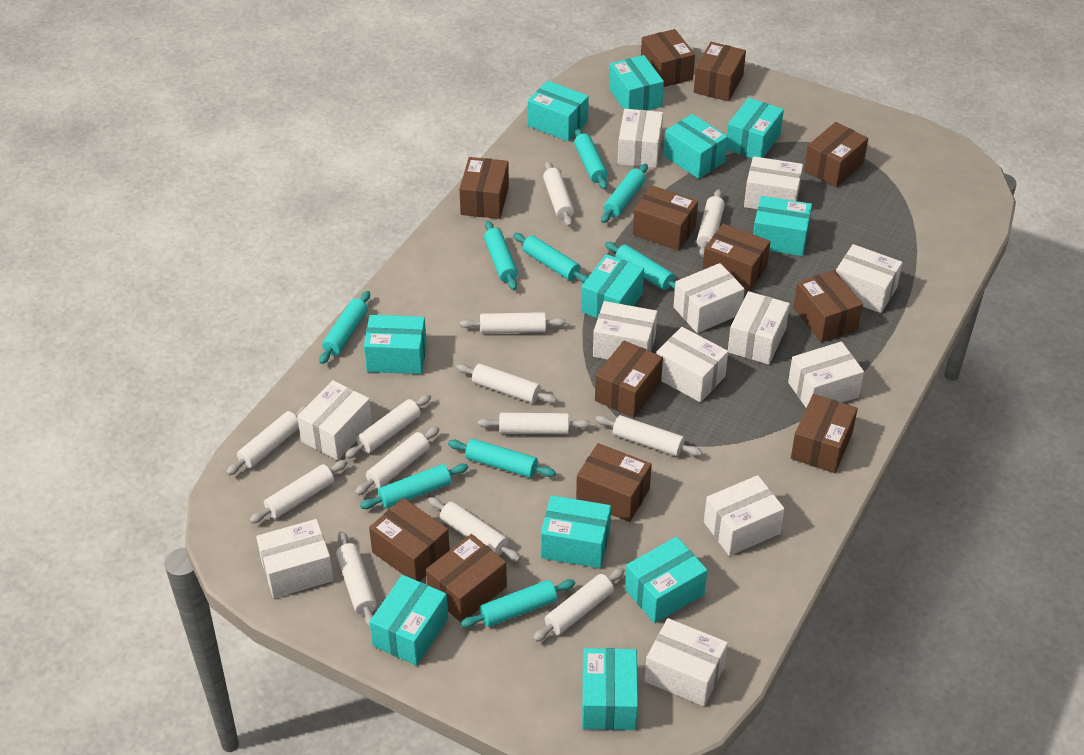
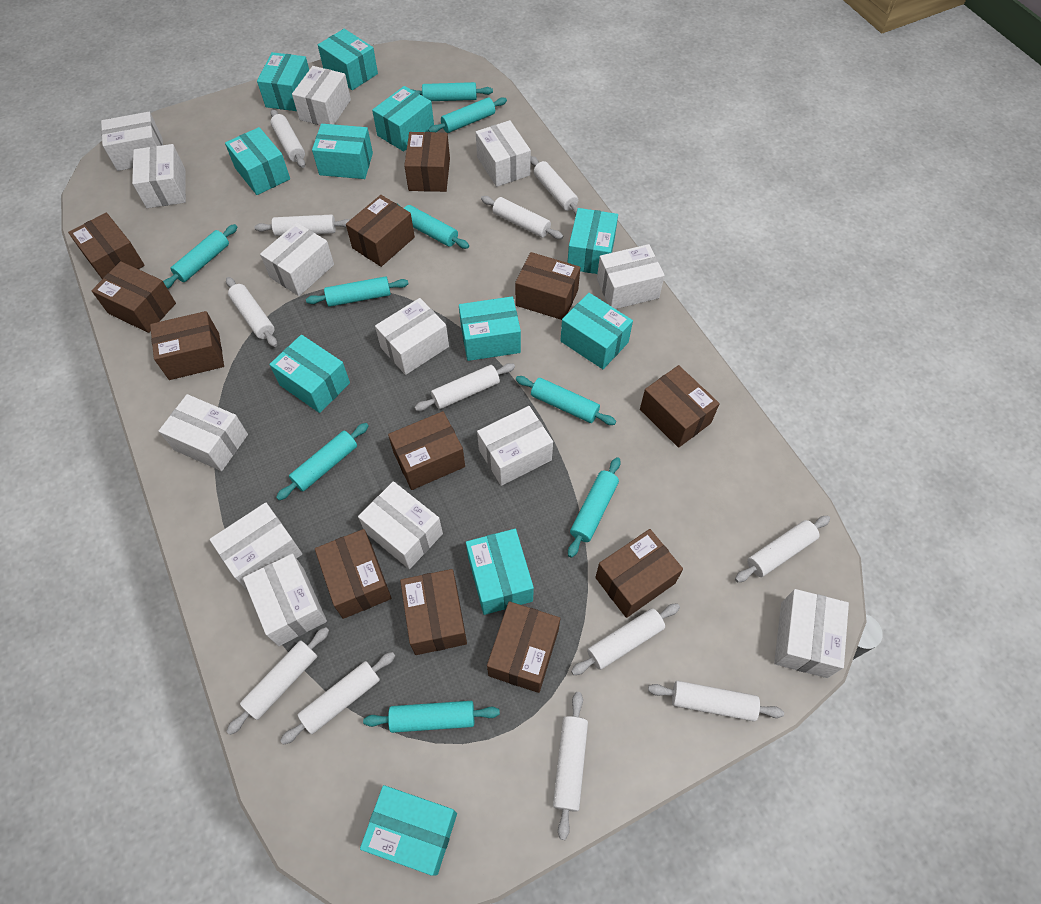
white box: 12 -> 13
white rolling pin: 13 -> 12

